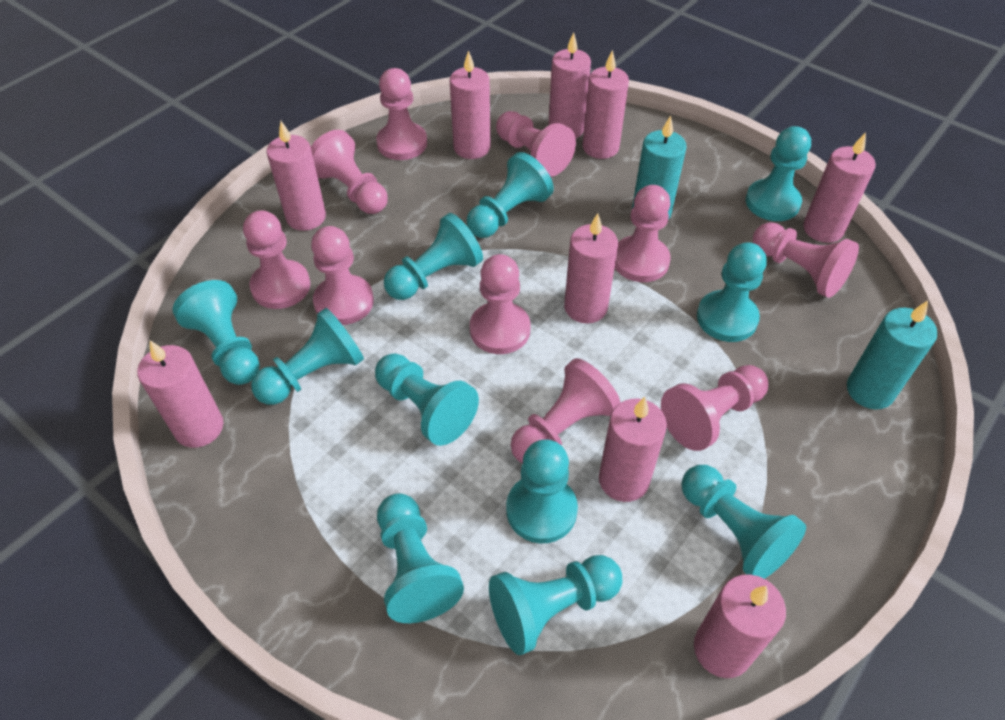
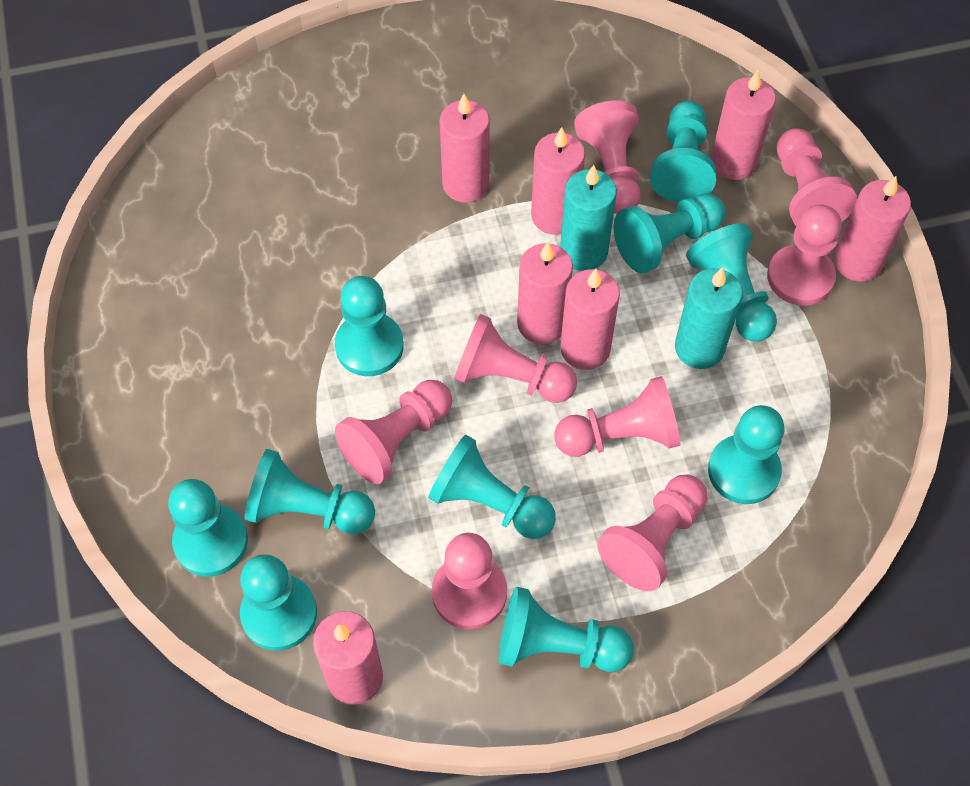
pink candle: 9 -> 7
pink pawn: 10 -> 8
turquoise pawn: 11 -> 10

